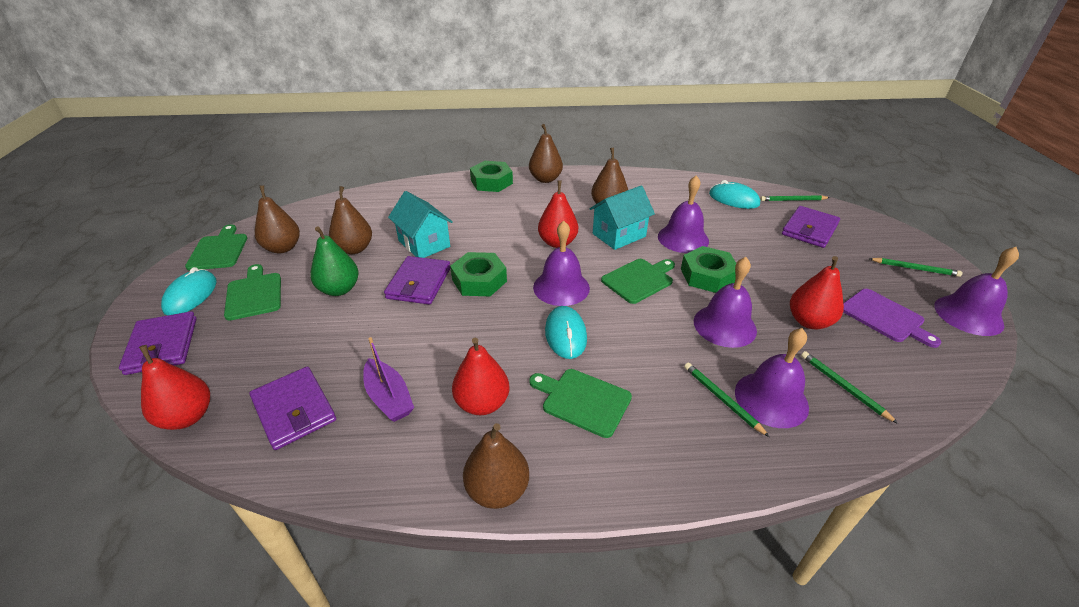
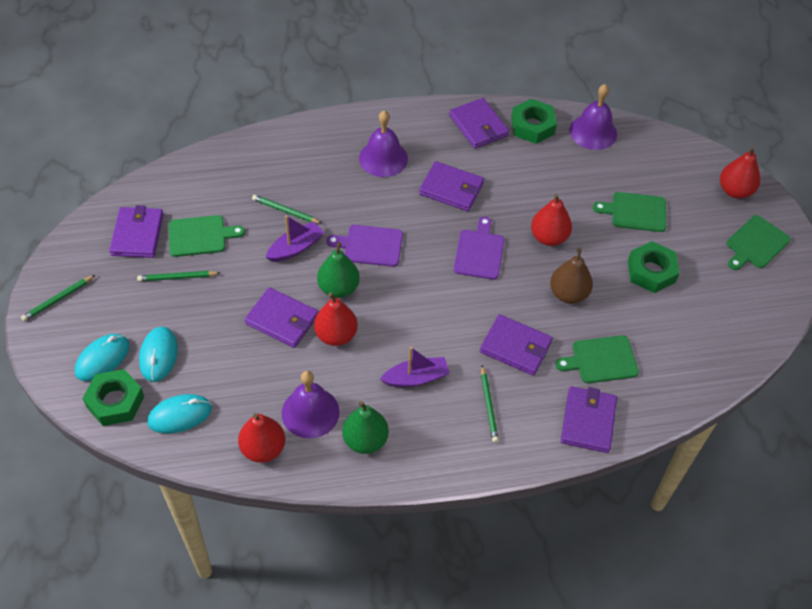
brown pear: 5 -> 1
green pear: 1 -> 2
purple bell: 5 -> 3
purple boat: 1 -> 2
purple cutting board: 1 -> 2
purple wallet: 4 -> 6
turquoise house: 2 -> 0

